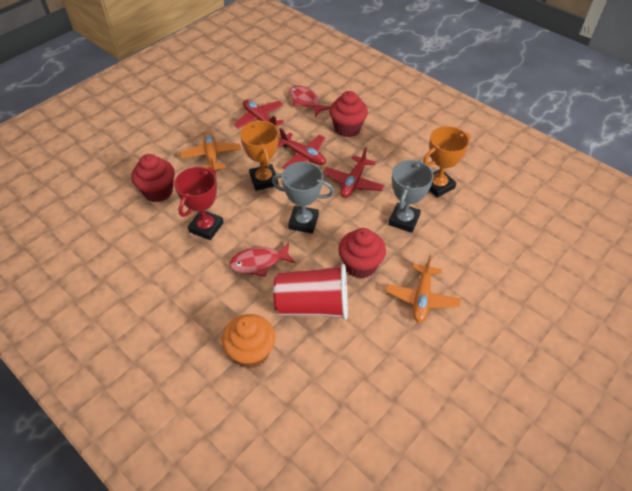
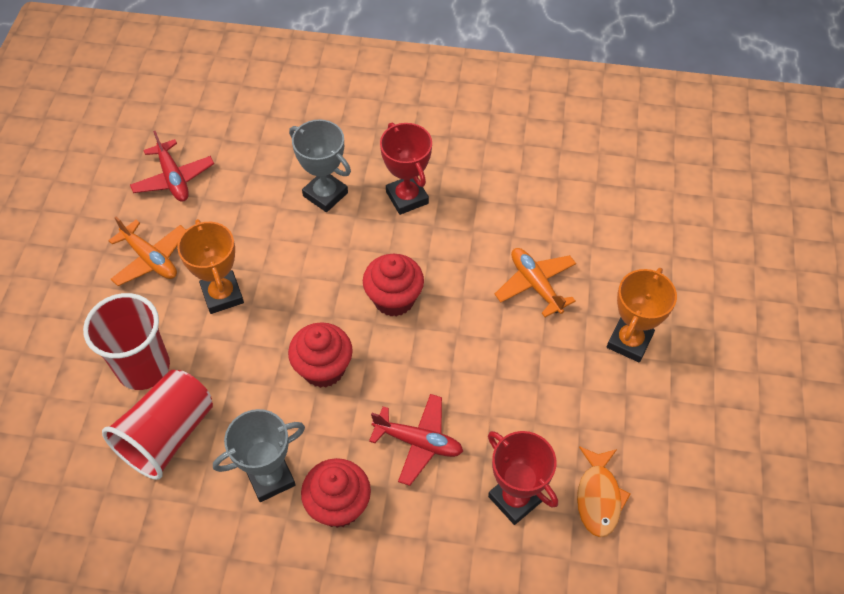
orange cupcake: 1 -> 0
orange fish: 0 -> 1
red cup: 1 -> 2
red fish: 2 -> 0
red plane: 3 -> 2
red trophy: 1 -> 2

